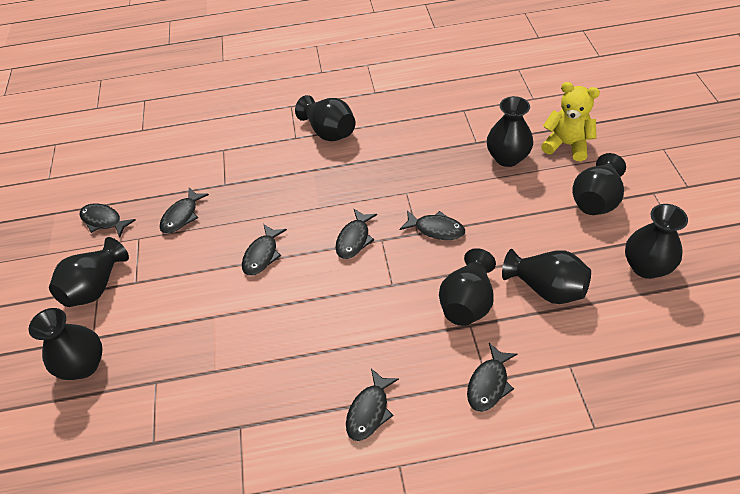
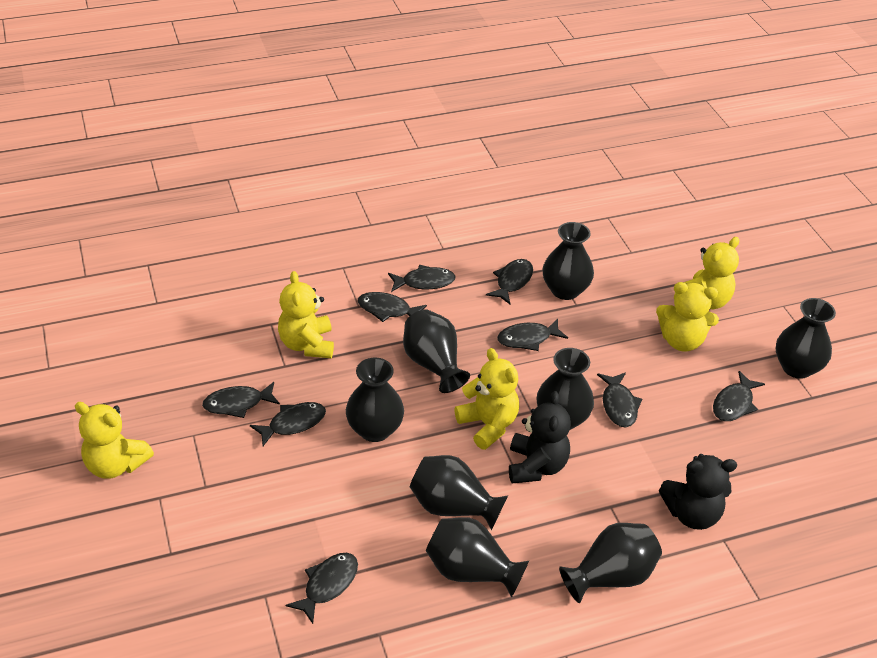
black fish: 7 -> 9
black teddy bear: 0 -> 2
yellow teddy bear: 1 -> 5

